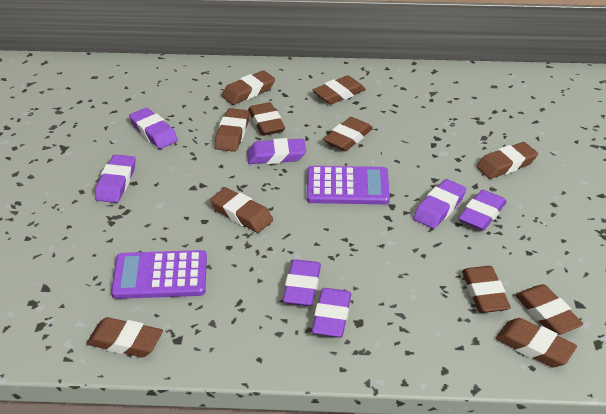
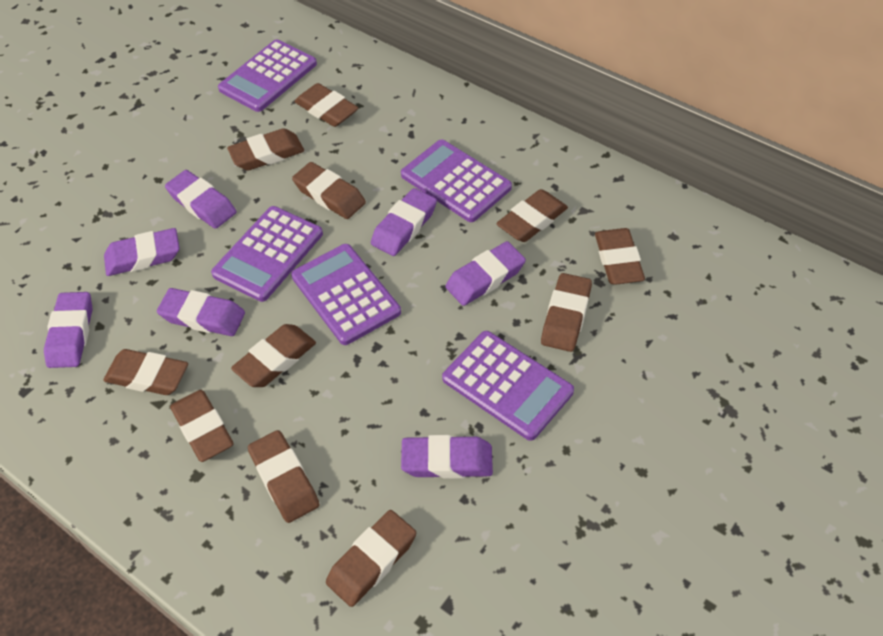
purple calculator: 2 -> 5

